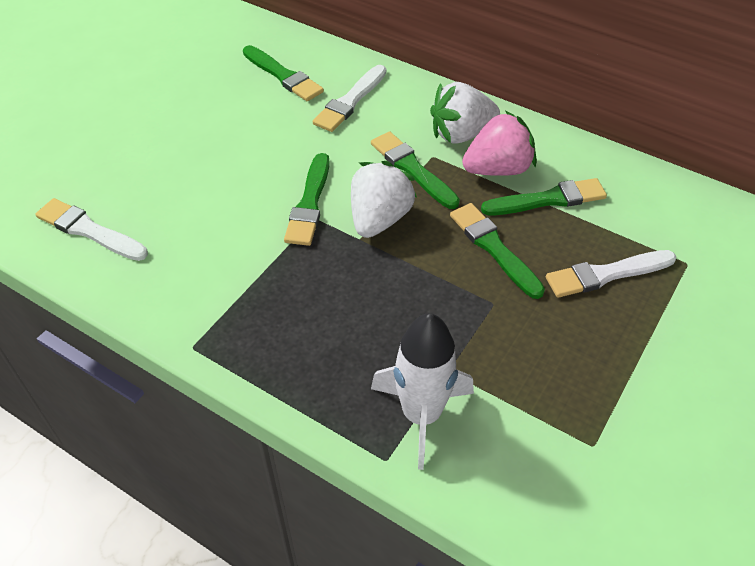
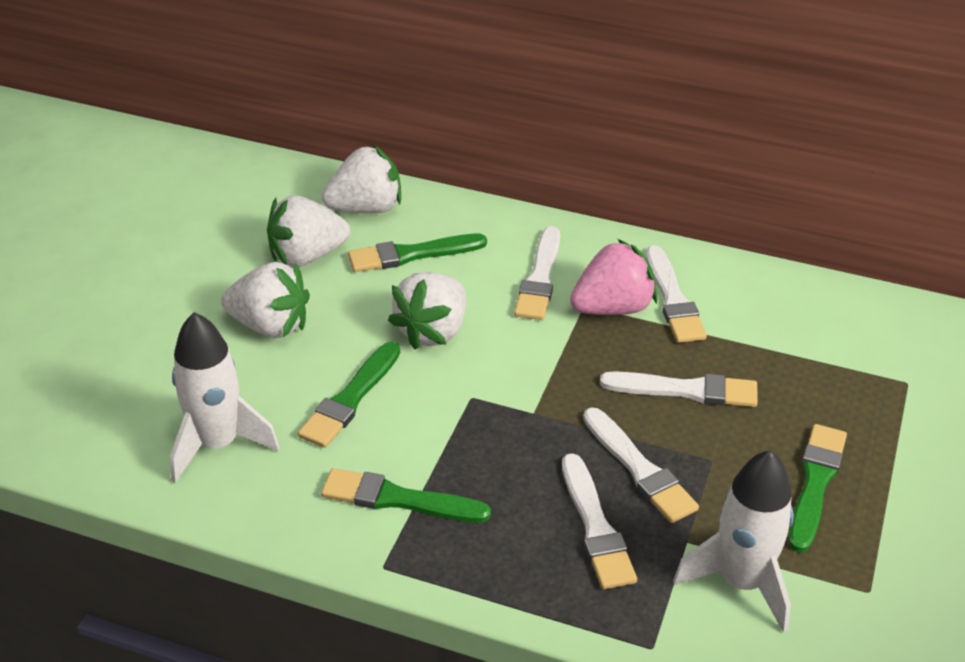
green brush: 5 -> 4
white brush: 3 -> 5
white rocket: 1 -> 2
white strawberry: 2 -> 4

